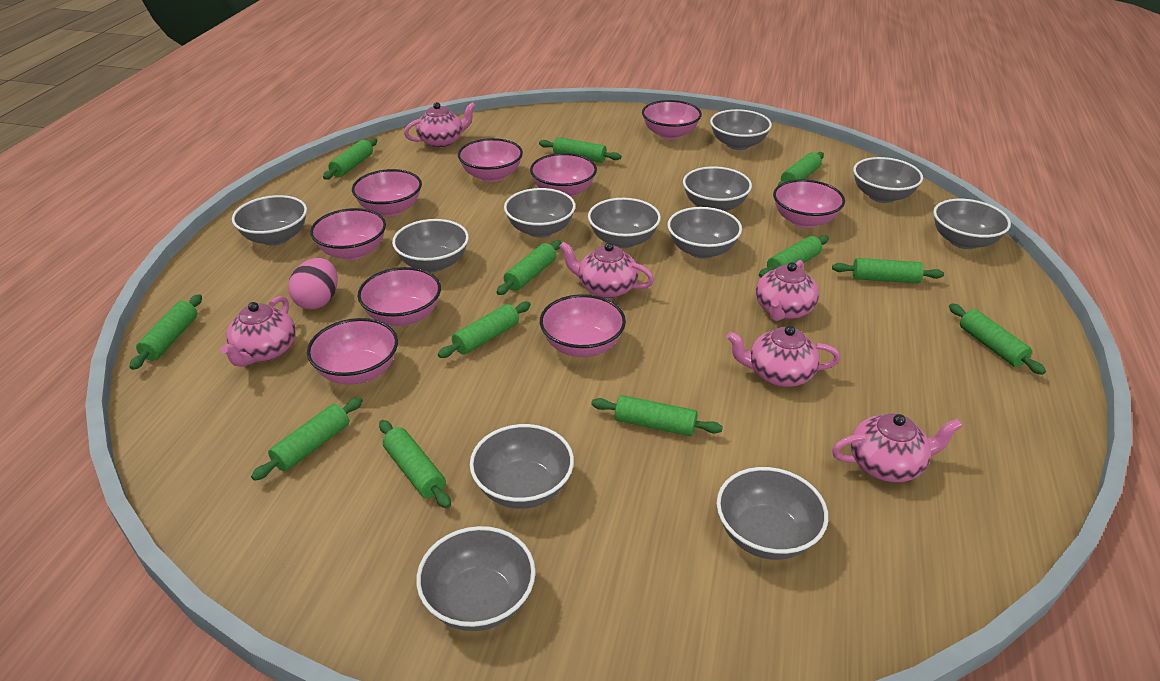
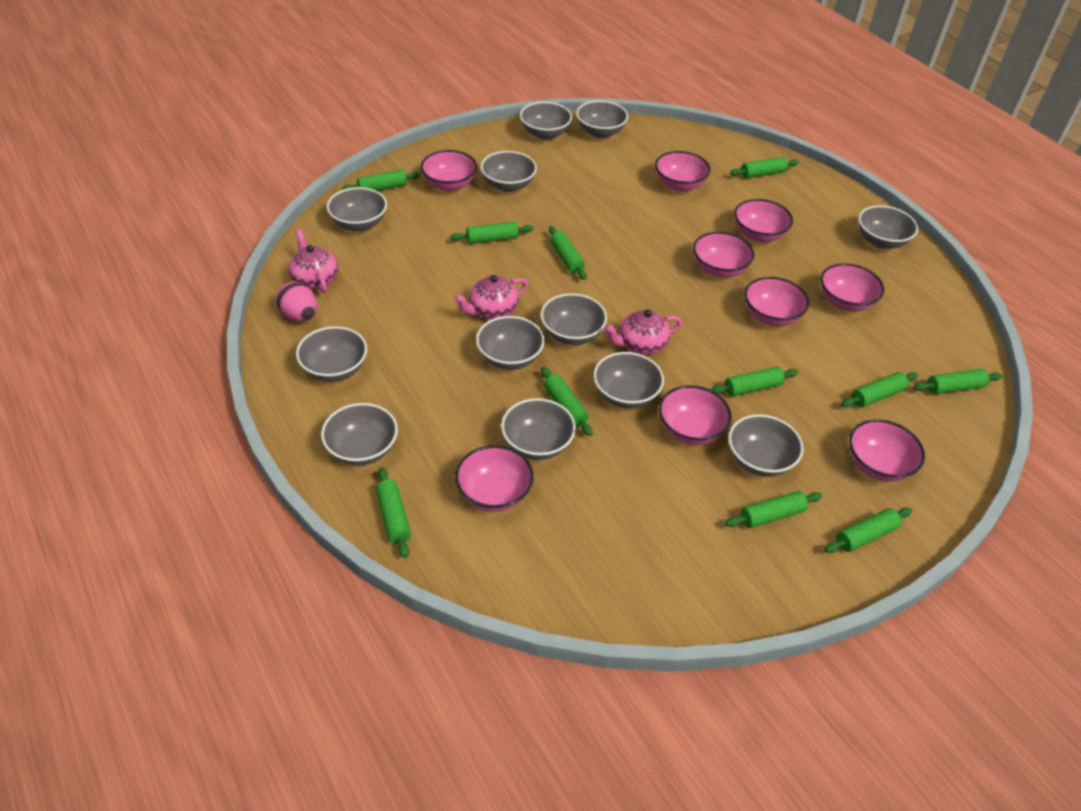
green rolling pin: 12 -> 11
pink teapot: 6 -> 3

